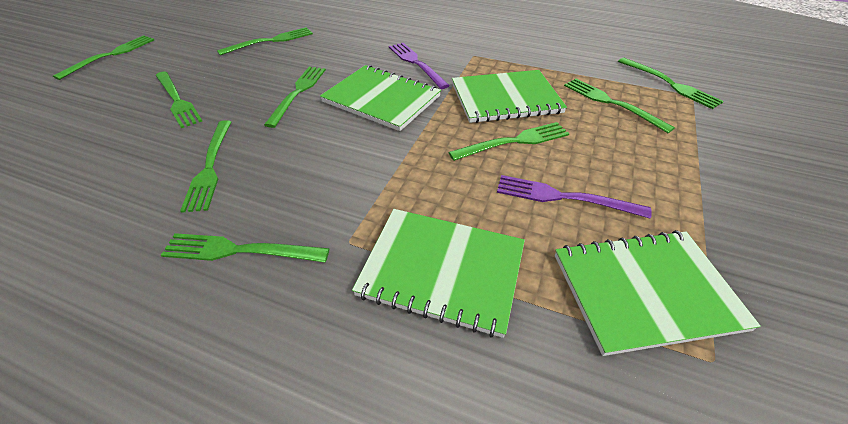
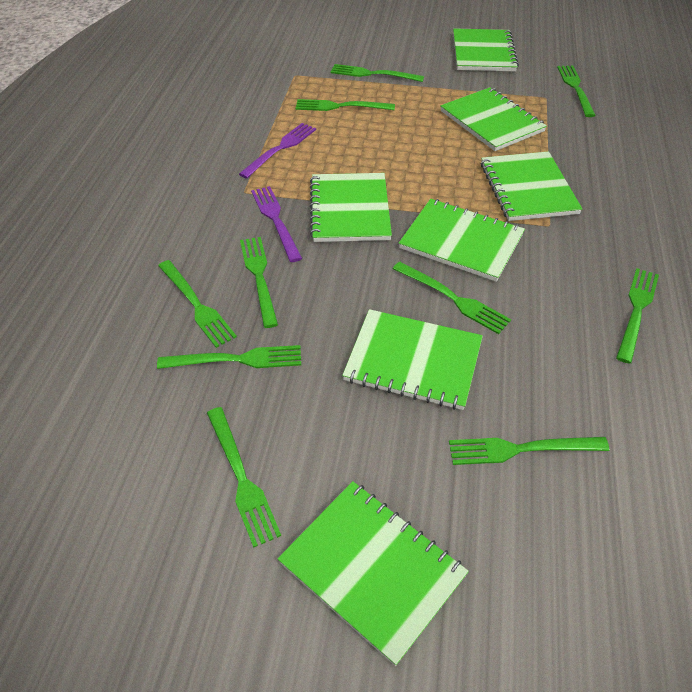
green fork: 9 -> 10
green notebook: 4 -> 7

